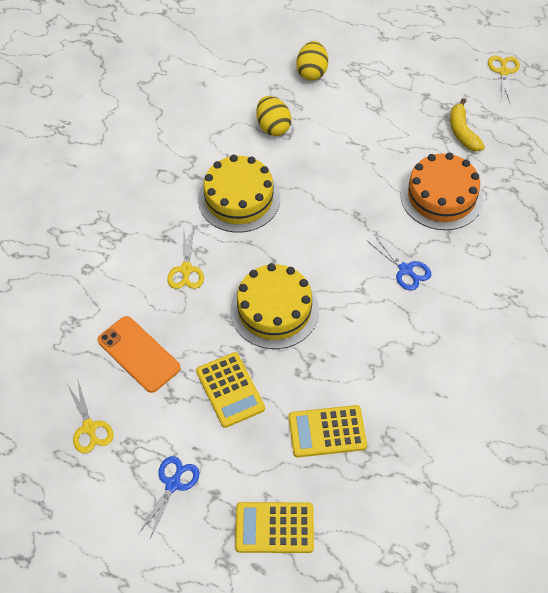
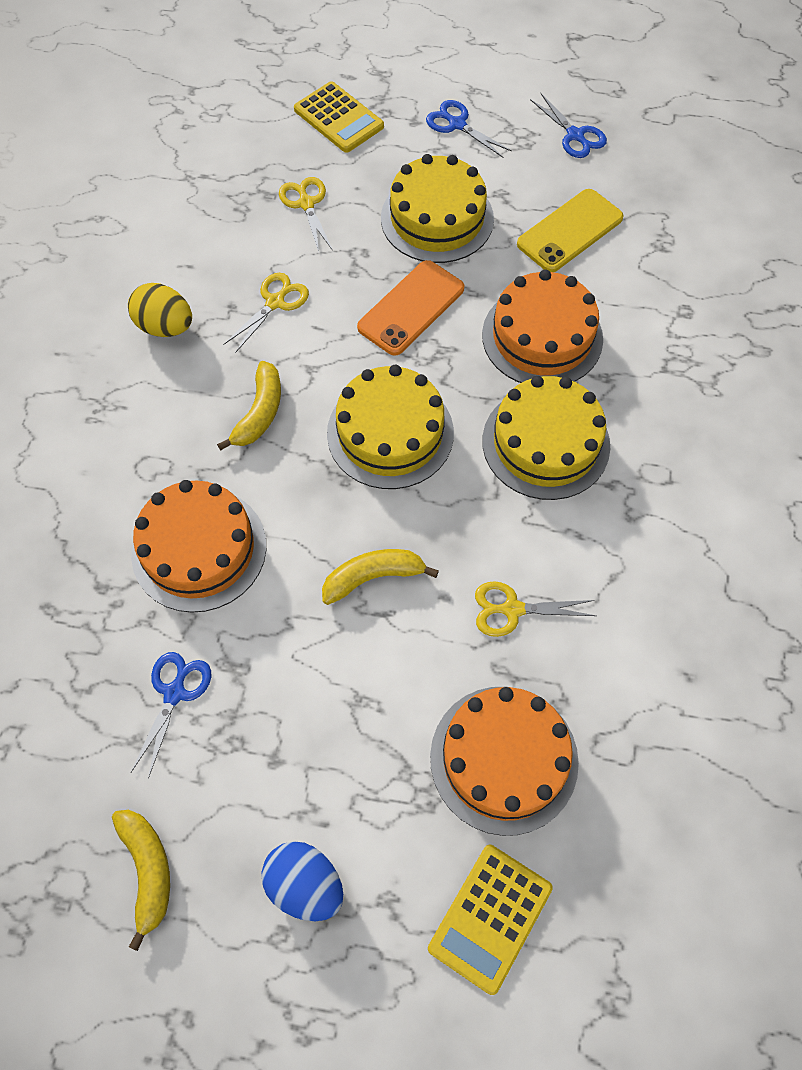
blue egg: 0 -> 1
blue scissors: 2 -> 3
orange cake: 1 -> 3
yellow banana: 1 -> 3
yellow cake: 2 -> 3
yellow calculator: 3 -> 2
yellow egg: 2 -> 1
yellow phone: 0 -> 1

